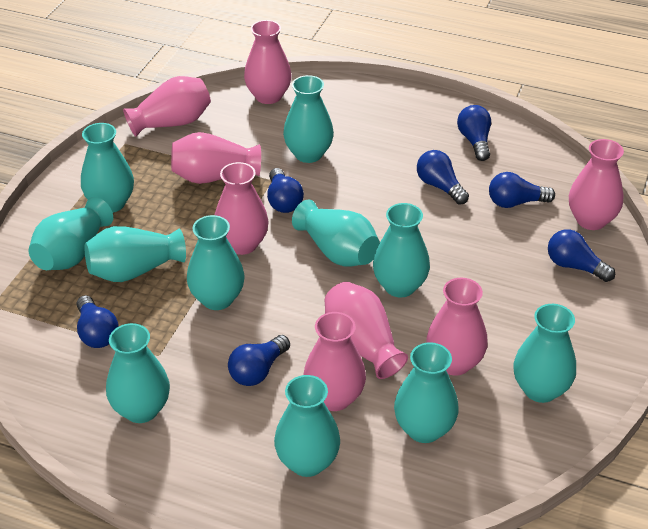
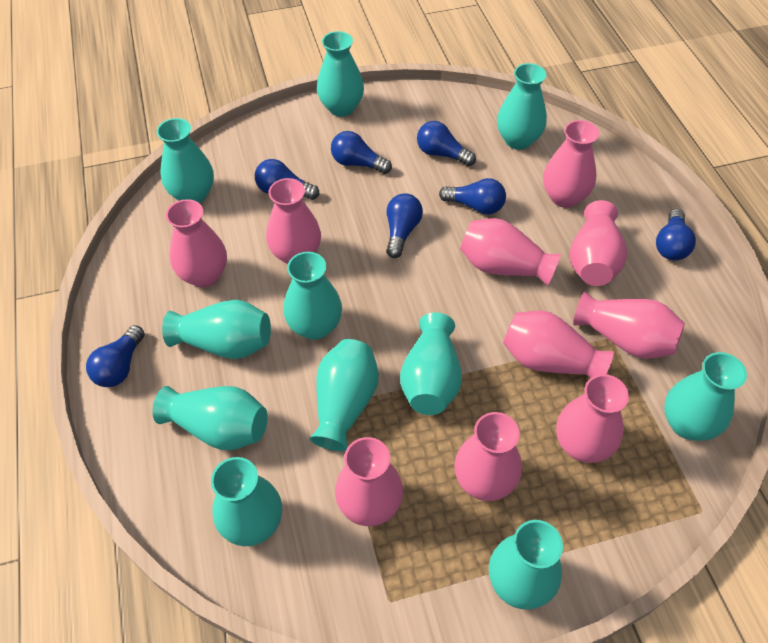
pink vase: 8 -> 10

